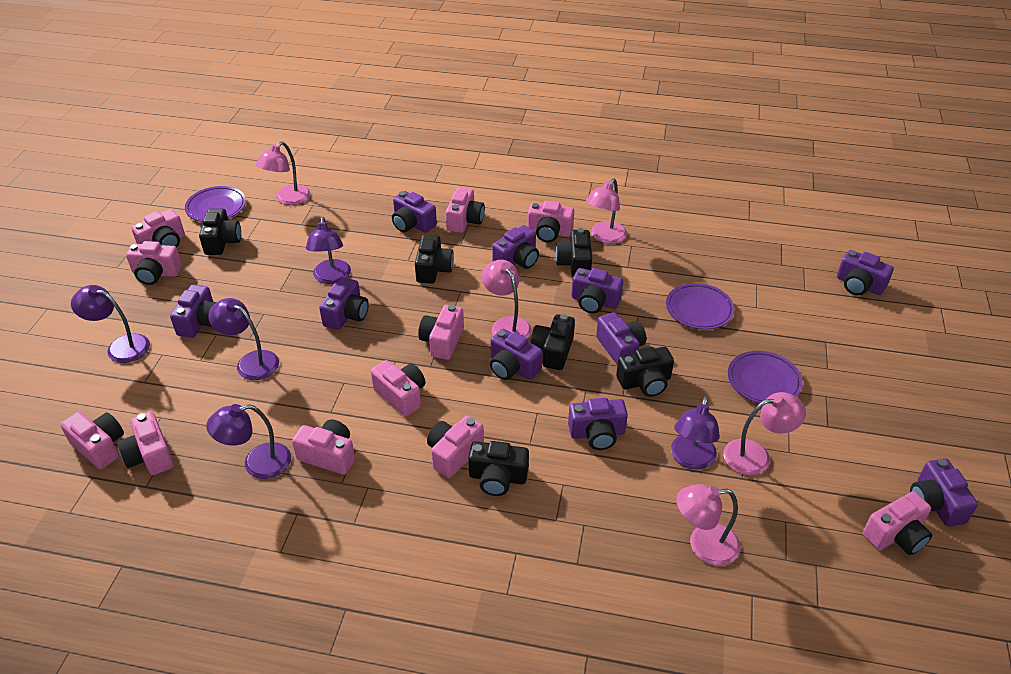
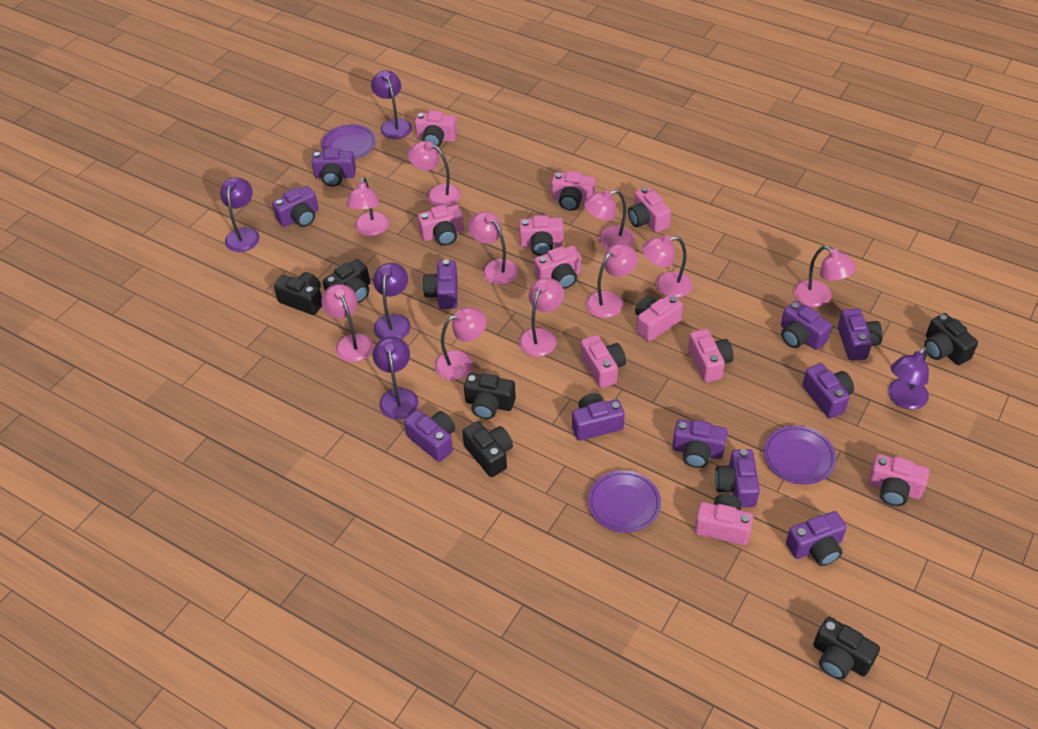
pink lamp: 5 -> 10
purple camera: 10 -> 11

